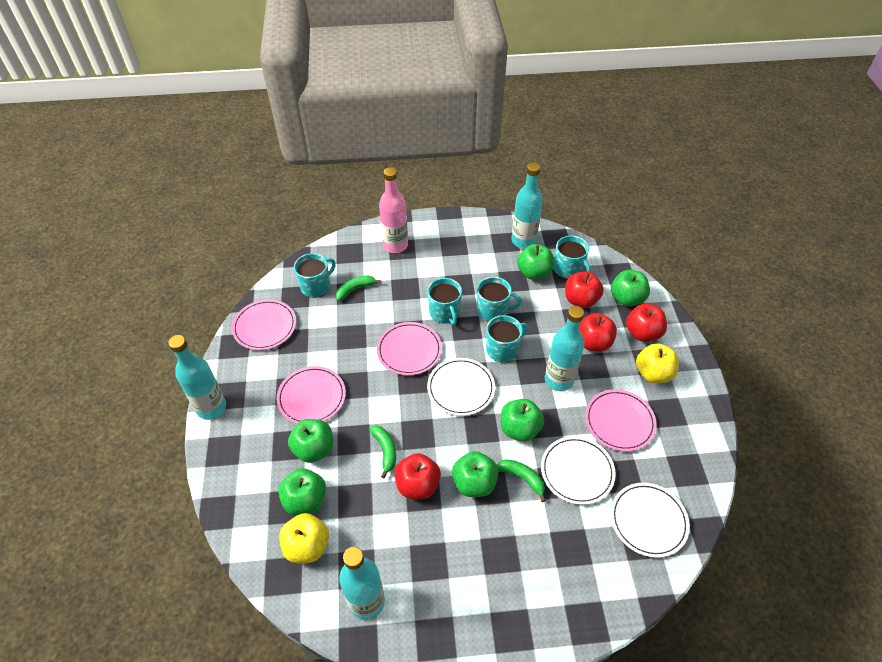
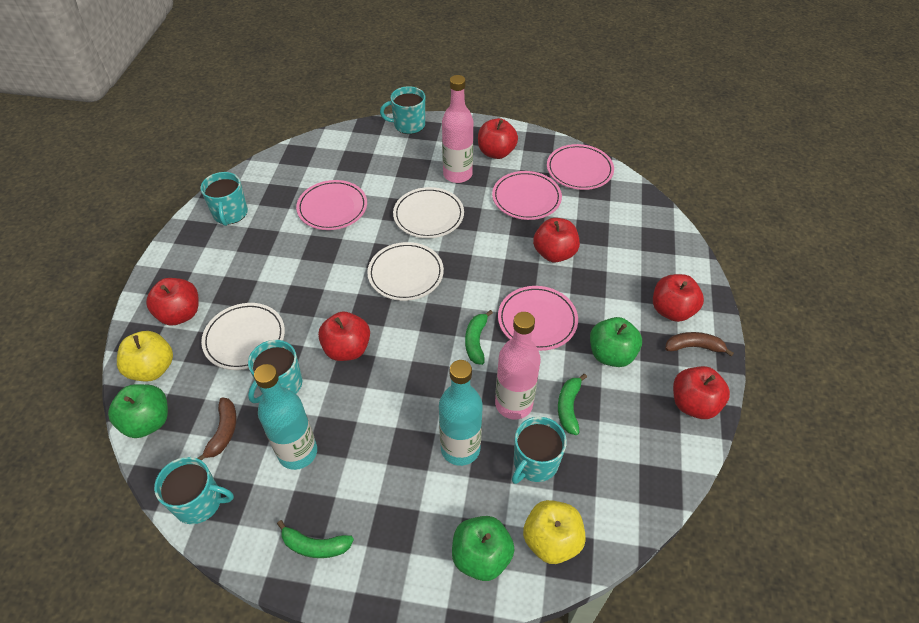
brown banana: 0 -> 2
green apple: 6 -> 3
pink bottle: 1 -> 2
red apple: 4 -> 6
turquoise bottle: 4 -> 2

